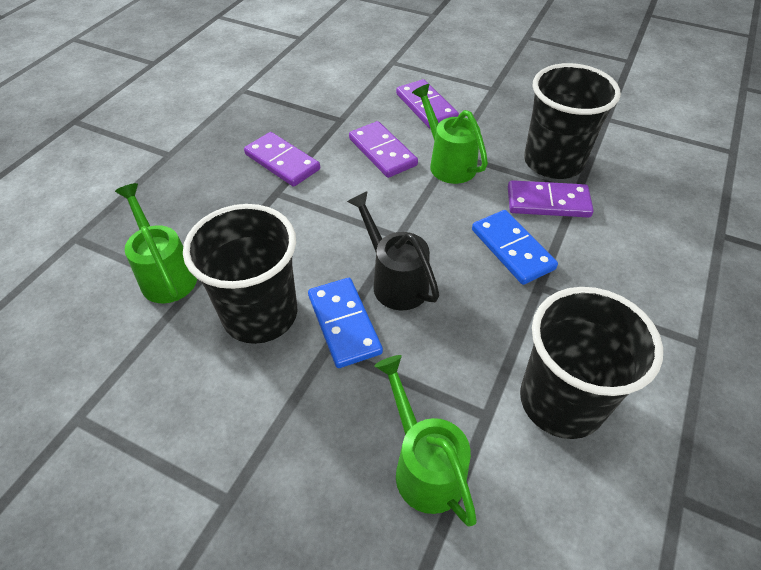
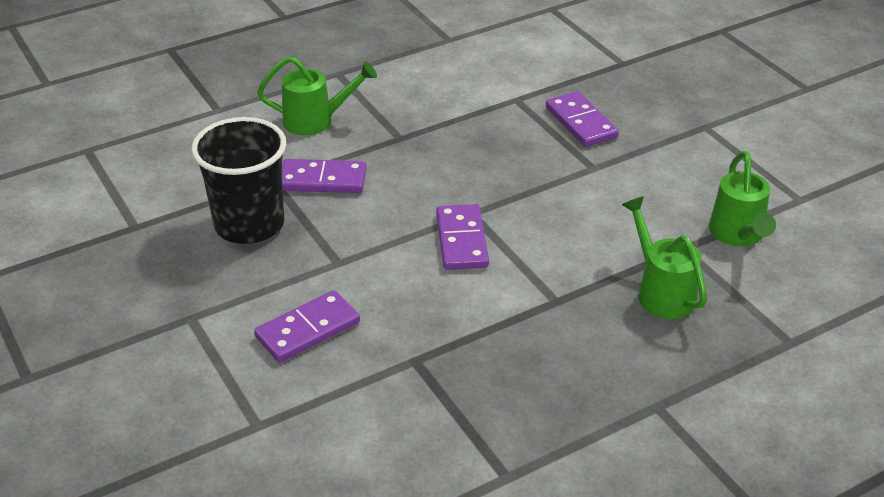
black cup: 3 -> 1
black watering can: 1 -> 0
blue domino: 2 -> 0

